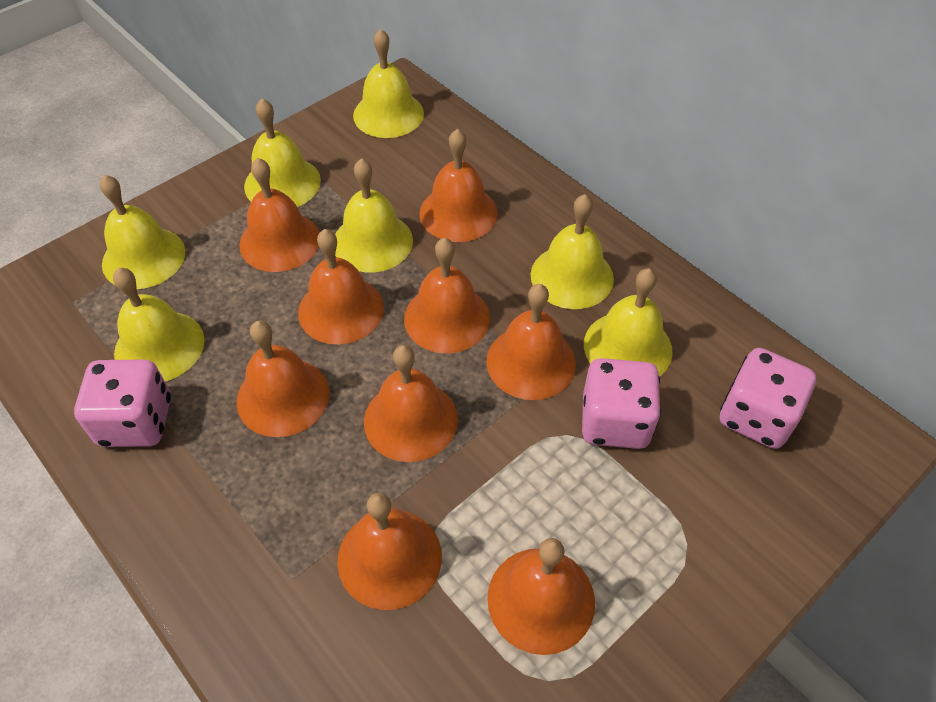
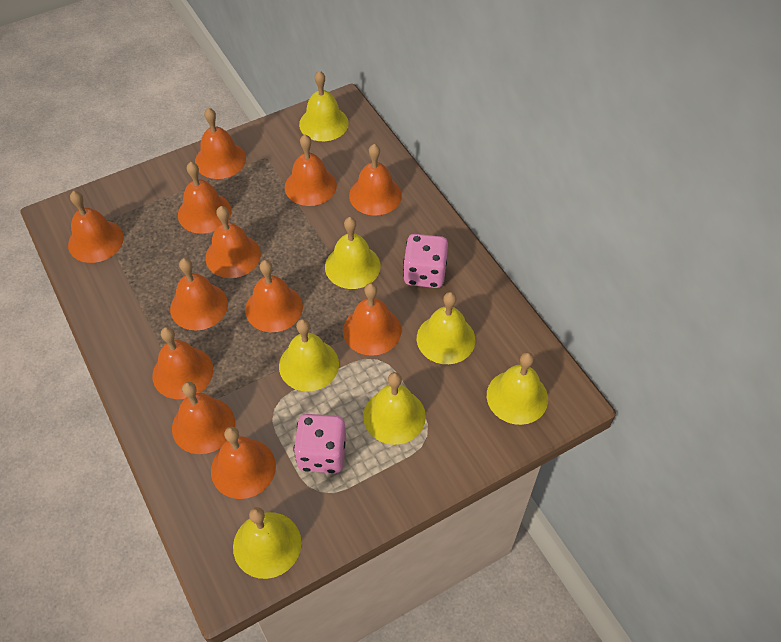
orange bell: 9 -> 12
pink dice: 3 -> 2

